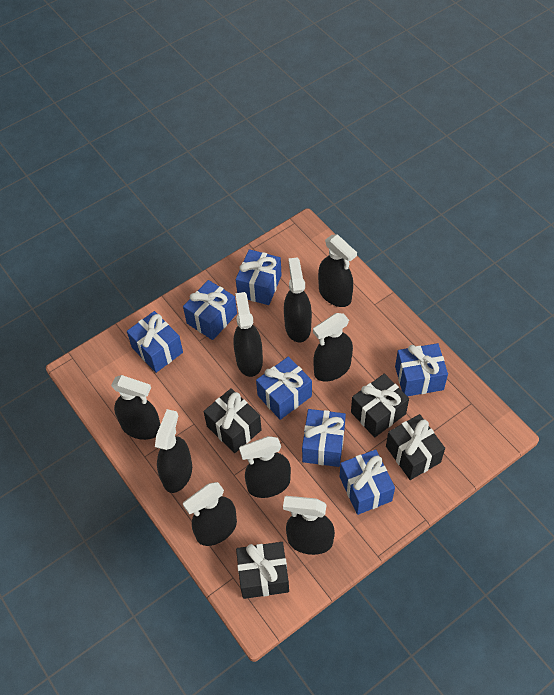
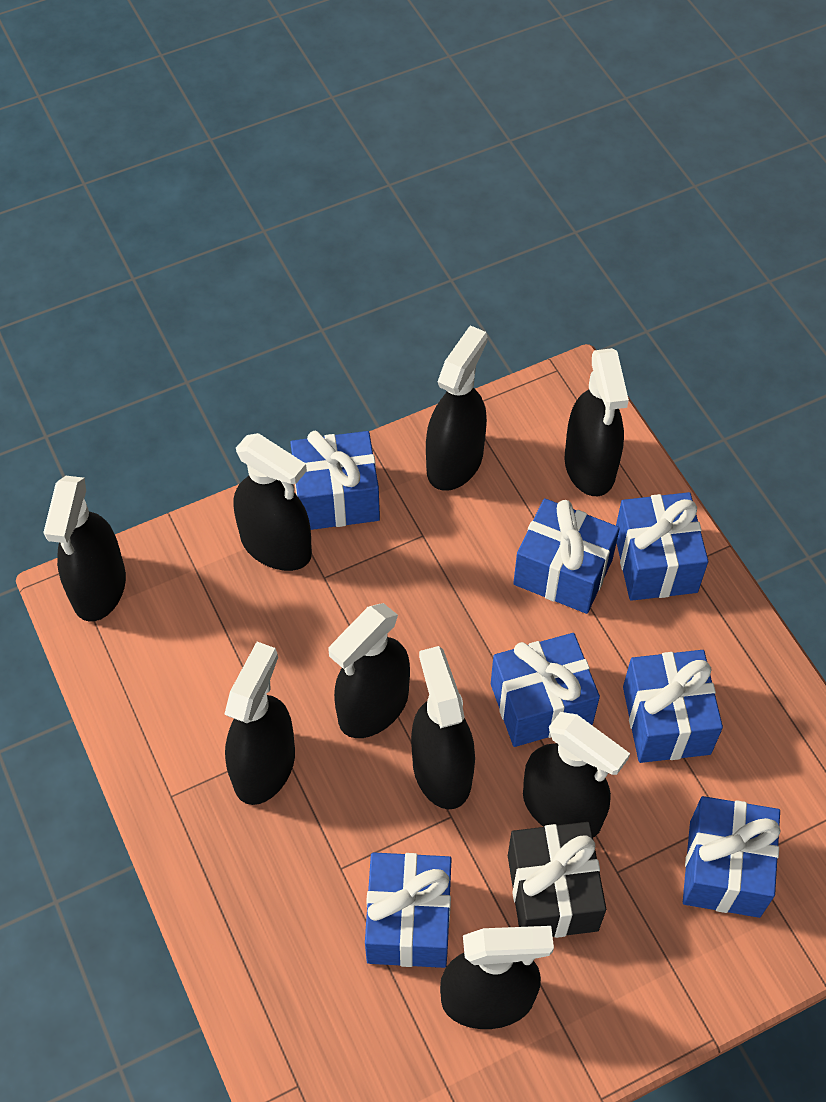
black gift: 4 -> 1

